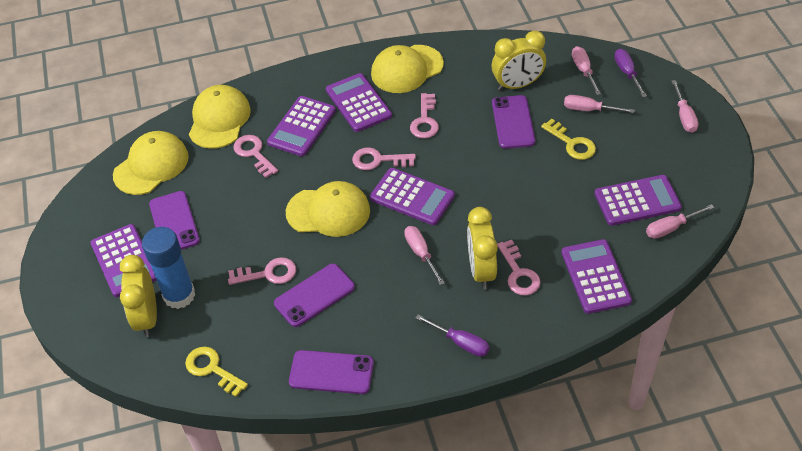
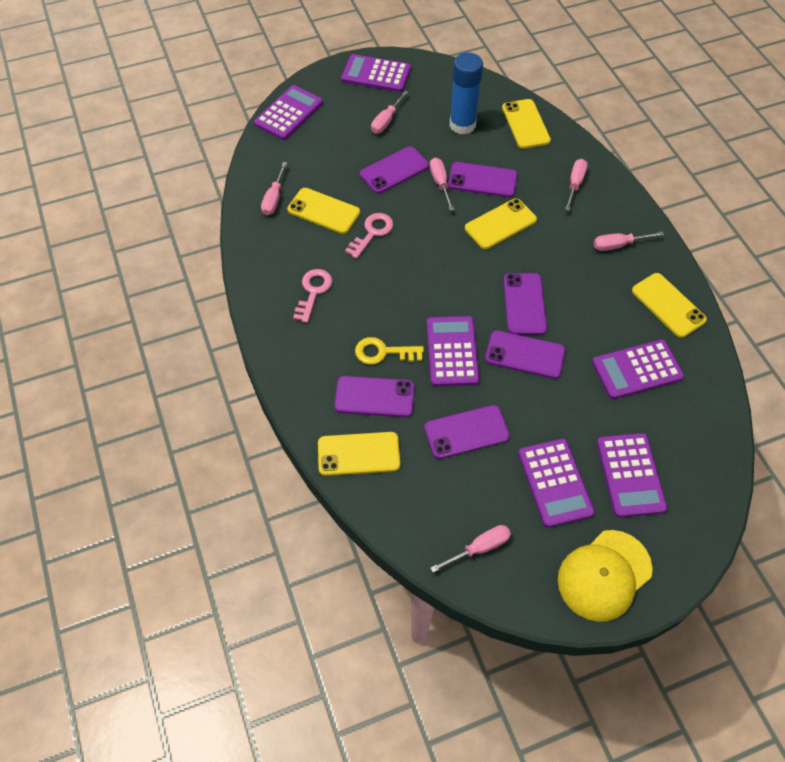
pink key: 5 -> 2
pink screwdriver: 5 -> 6
purple phone: 4 -> 6
purple screwdriver: 2 -> 0
yellow cap: 4 -> 1
yellow clock: 3 -> 0
yellow key: 2 -> 1
yellow phone: 0 -> 5

